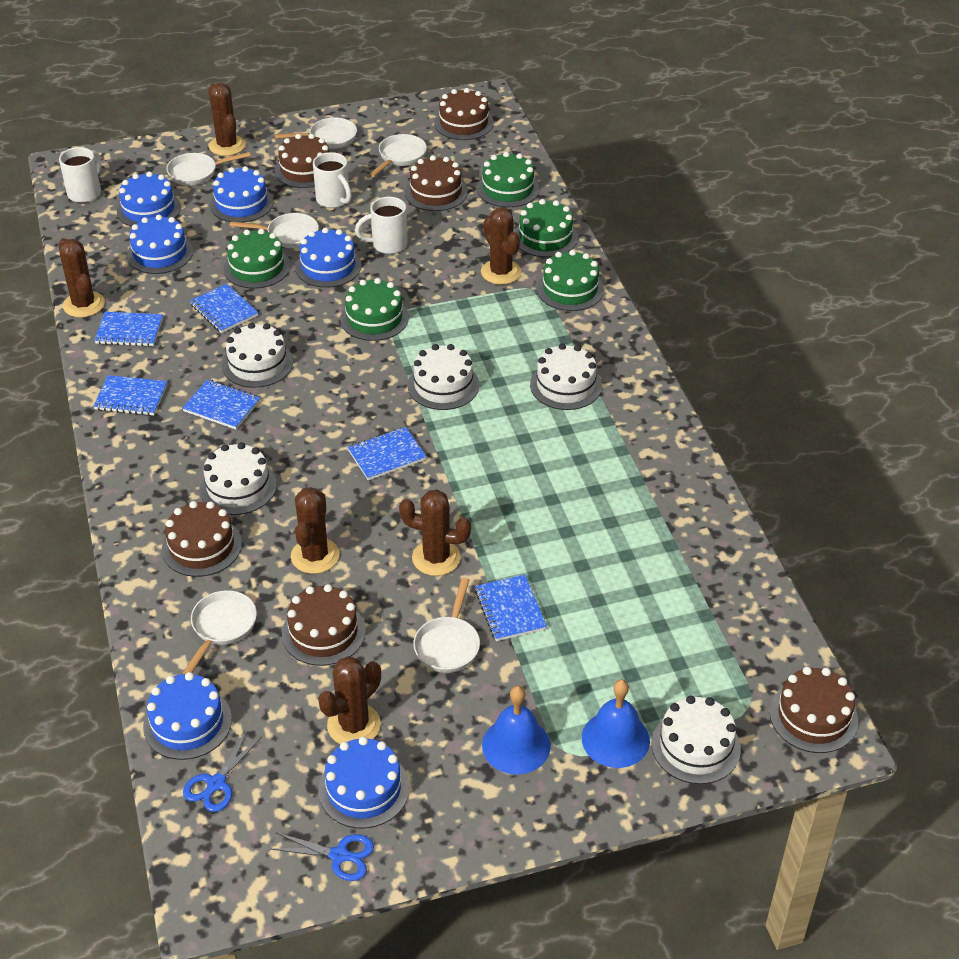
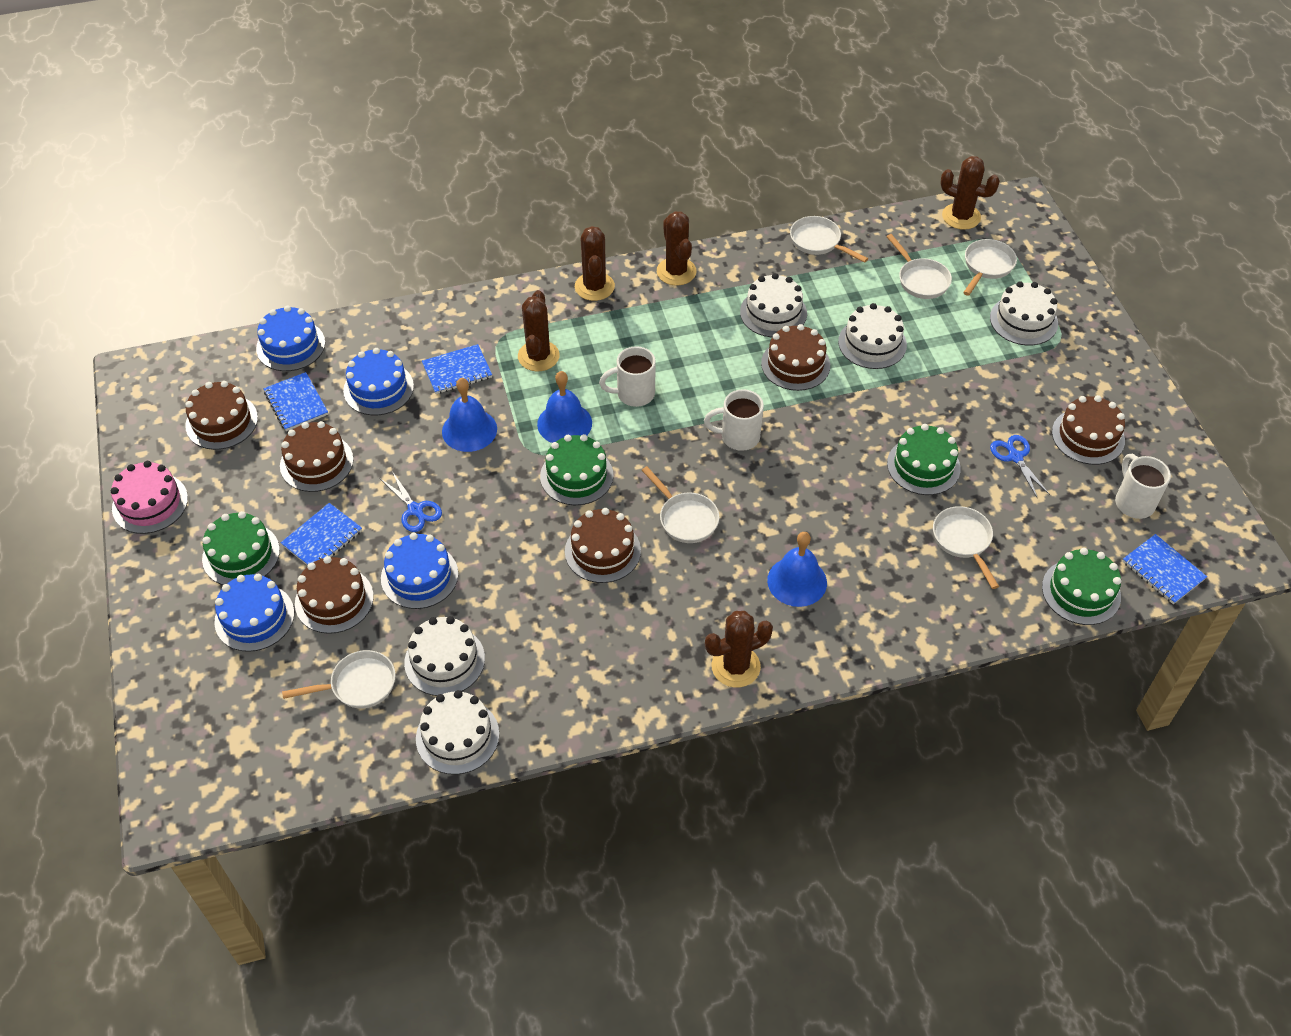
blue bell: 2 -> 3
blue cake: 6 -> 4
blue notebook: 6 -> 4
brown cactus: 6 -> 5
green cake: 5 -> 4
pink cake: 0 -> 1

